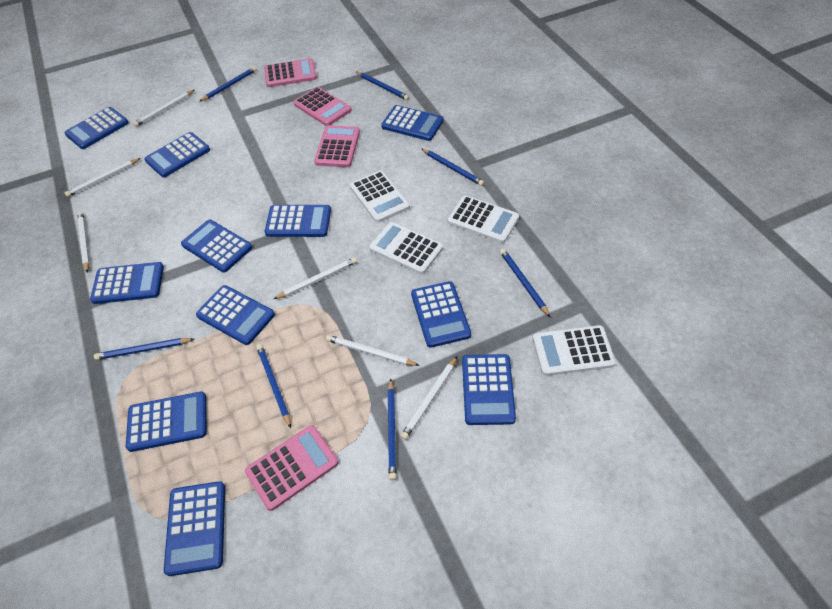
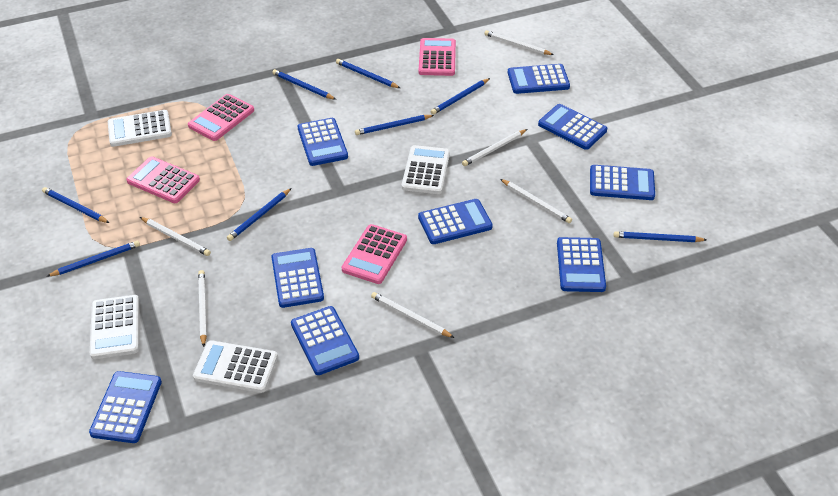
blue calculator: 11 -> 9
blue pencil: 7 -> 8

